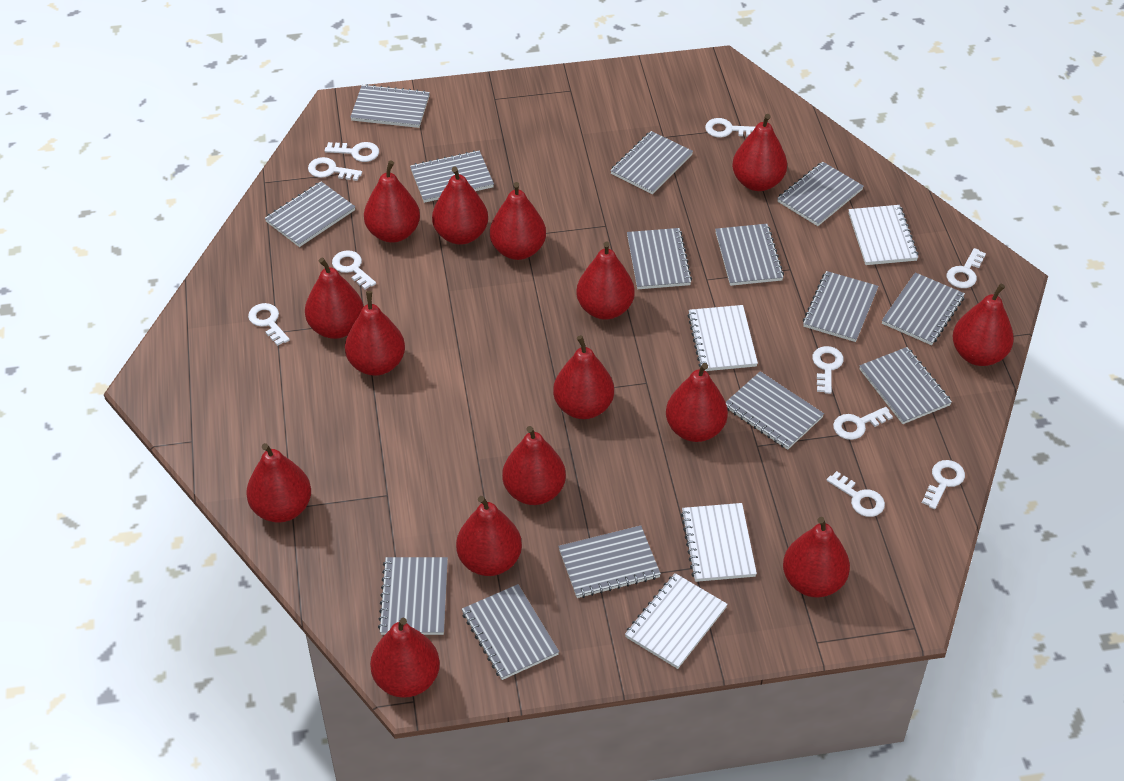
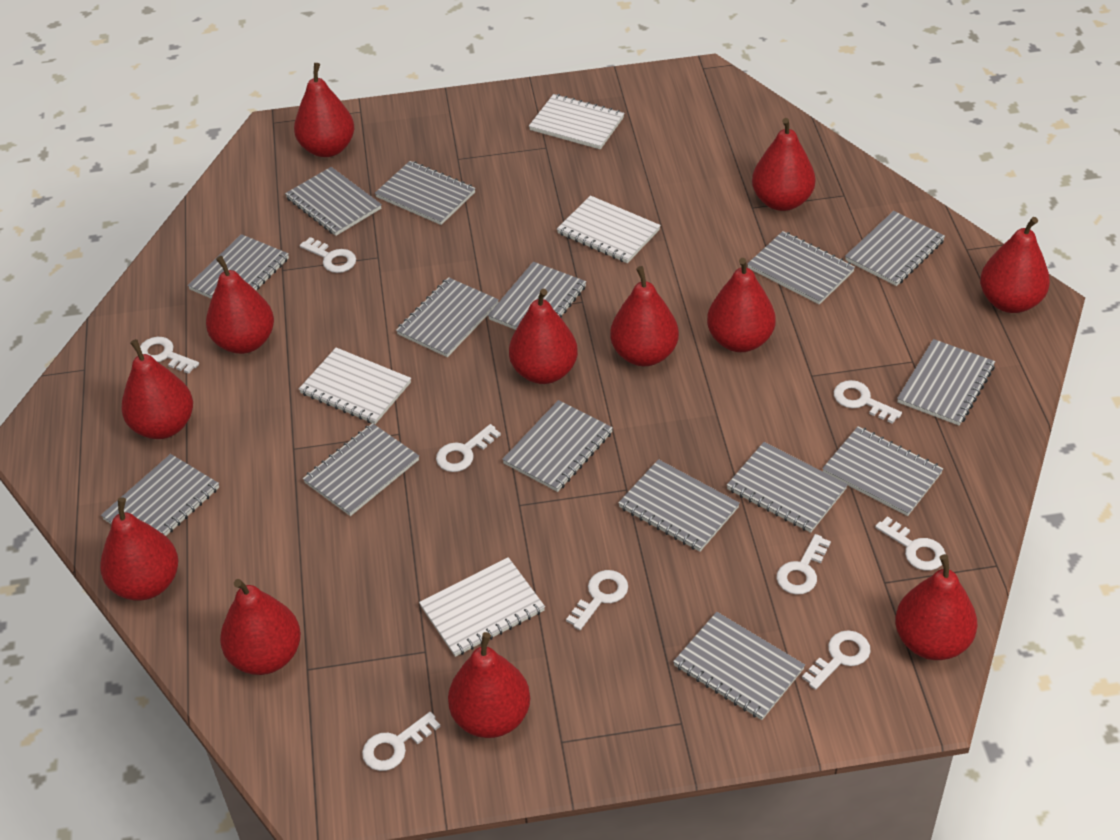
grey notebook: 14 -> 15
red pear: 15 -> 12
white key: 10 -> 9

